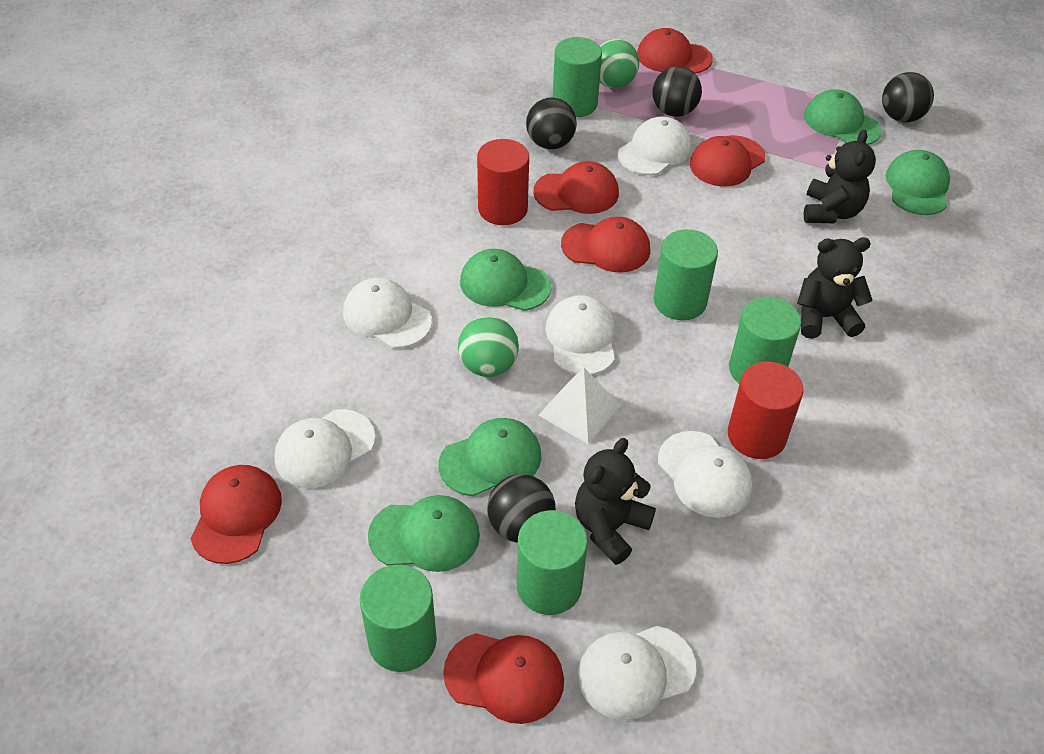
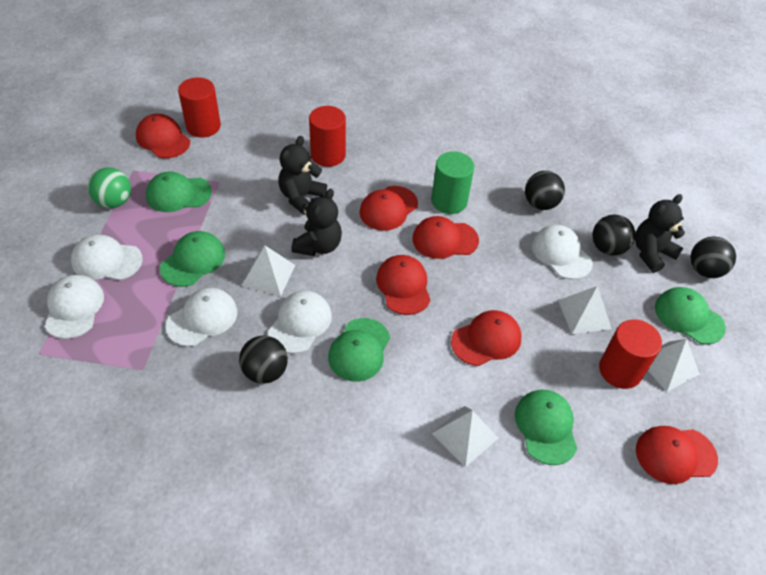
green ball: 2 -> 1
green cylinder: 5 -> 1
red cylinder: 2 -> 3
white cap: 6 -> 5
white pyramid: 1 -> 4

